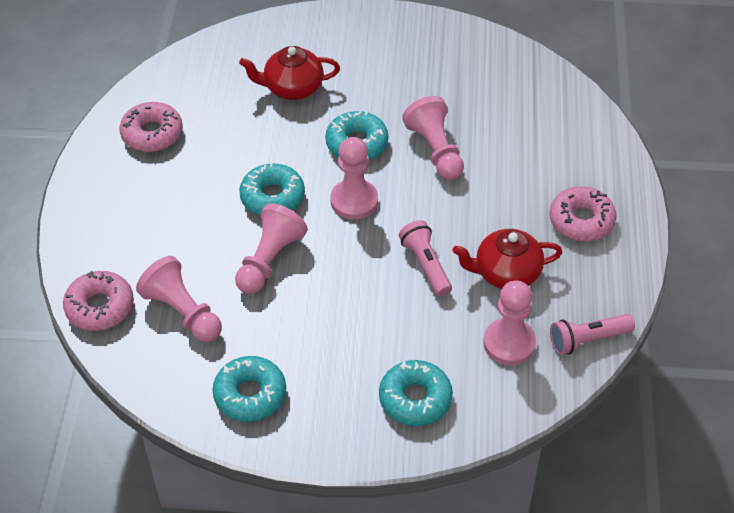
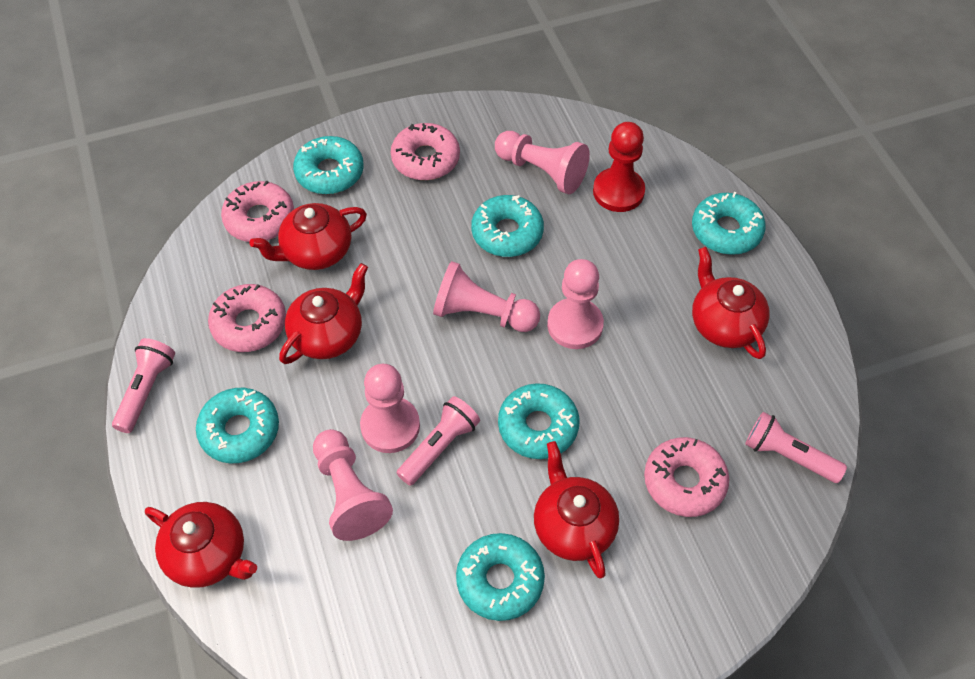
pink donut: 3 -> 4
pink flashlight: 2 -> 3
red pawn: 0 -> 1
red teapot: 2 -> 5
turquoise donut: 4 -> 6

